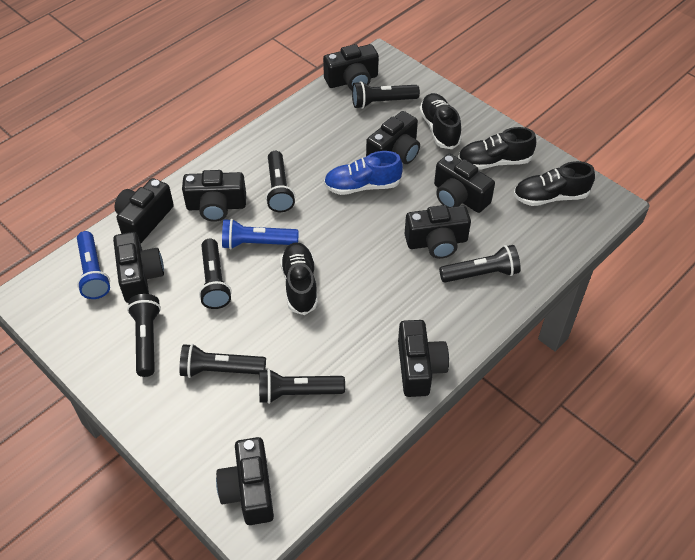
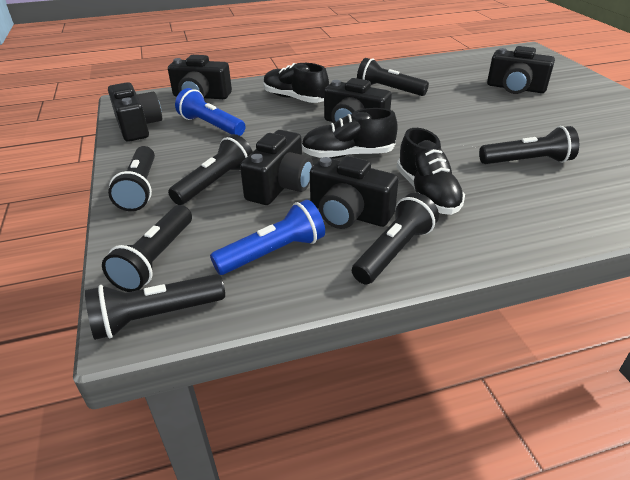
black camera: 9 -> 6
black shoe: 4 -> 3
blue shoe: 1 -> 0

